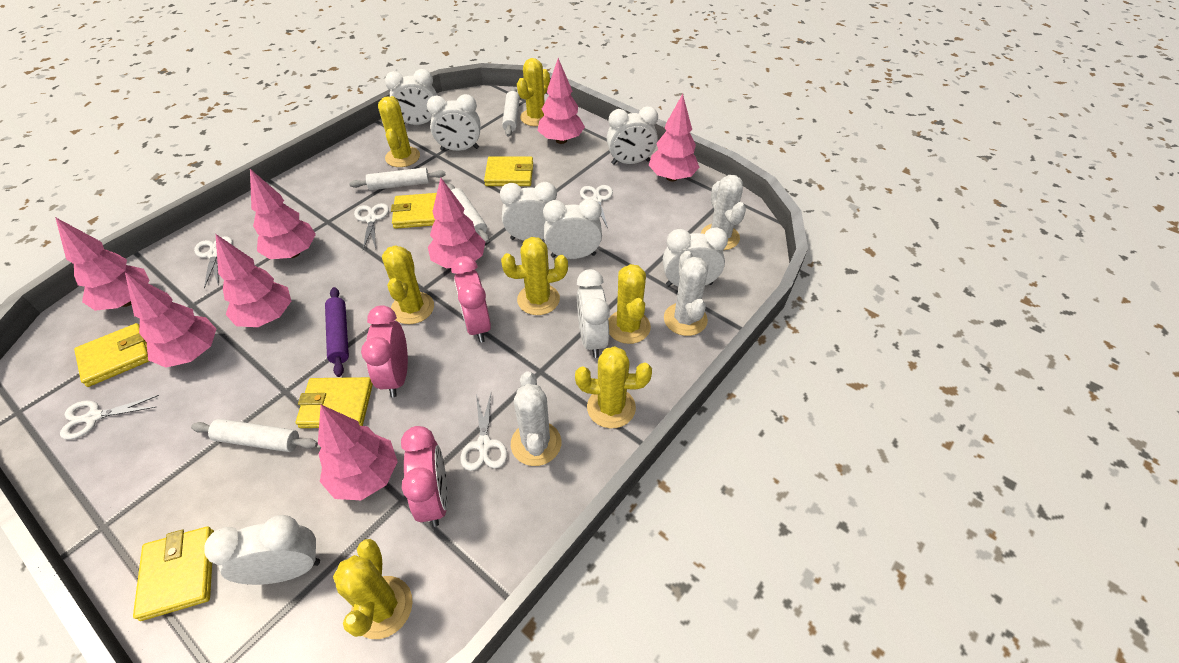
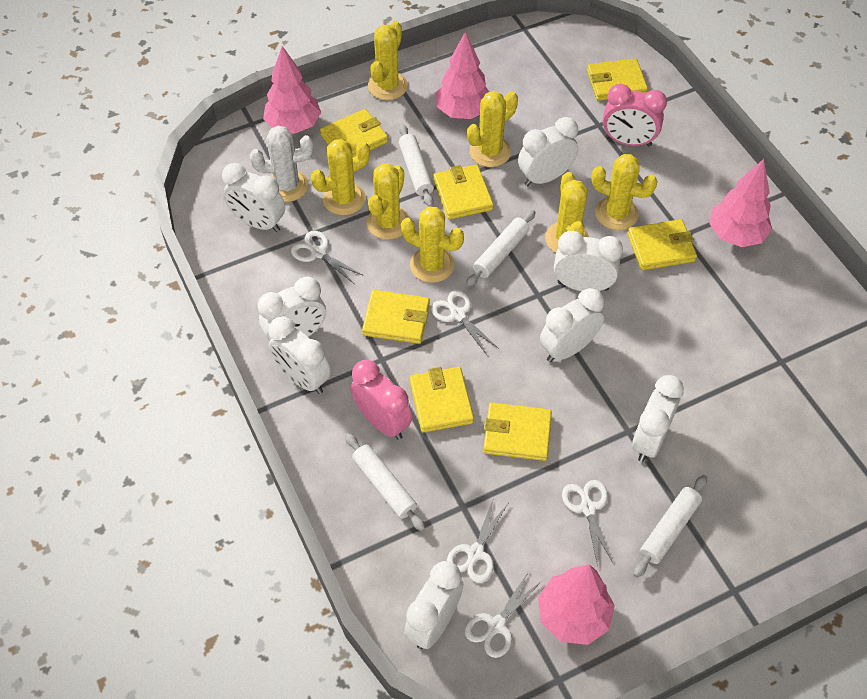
pink clock: 3 -> 2
pink tree: 8 -> 4
purple rolling pin: 1 -> 0
white cactus: 3 -> 1
yellow wallet: 5 -> 7

